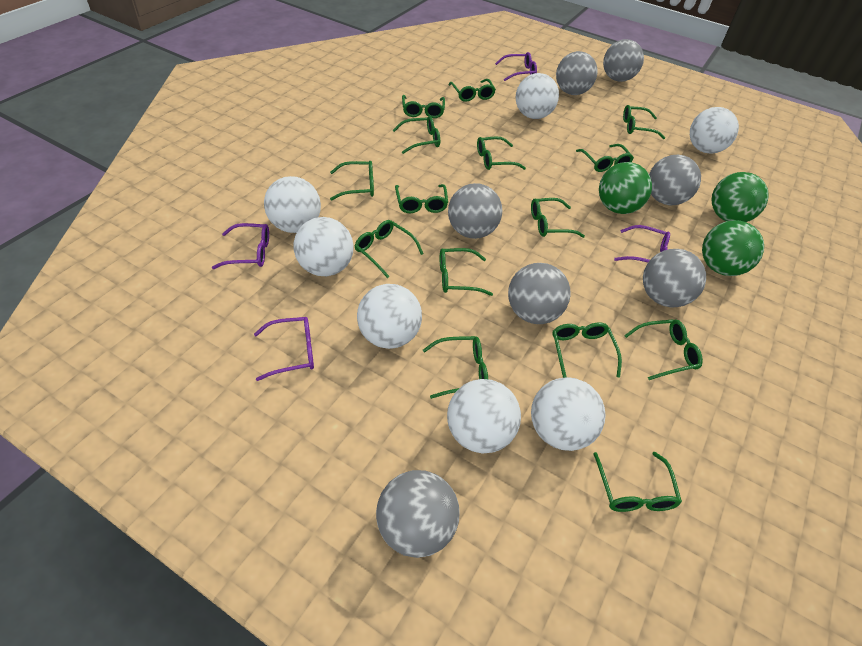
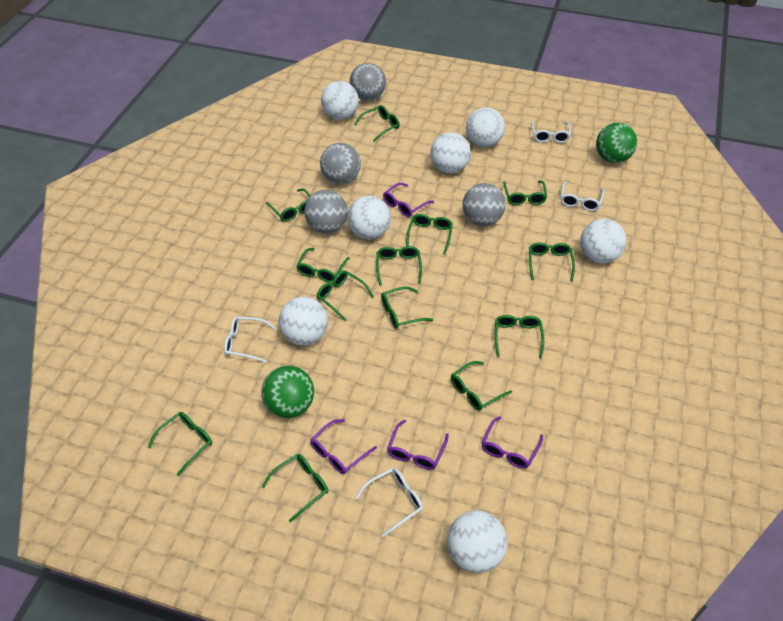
green ball: 3 -> 2
green glasses: 15 -> 13
grey ball: 7 -> 4
white glasses: 0 -> 4

